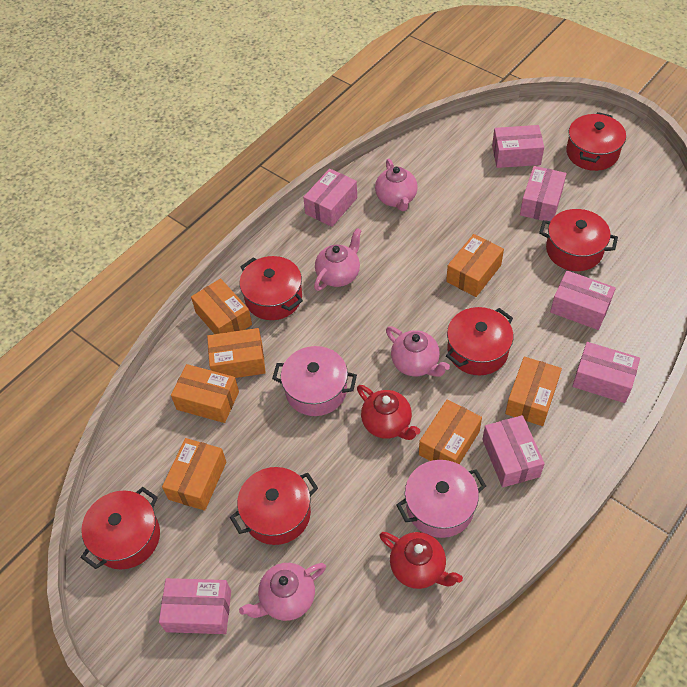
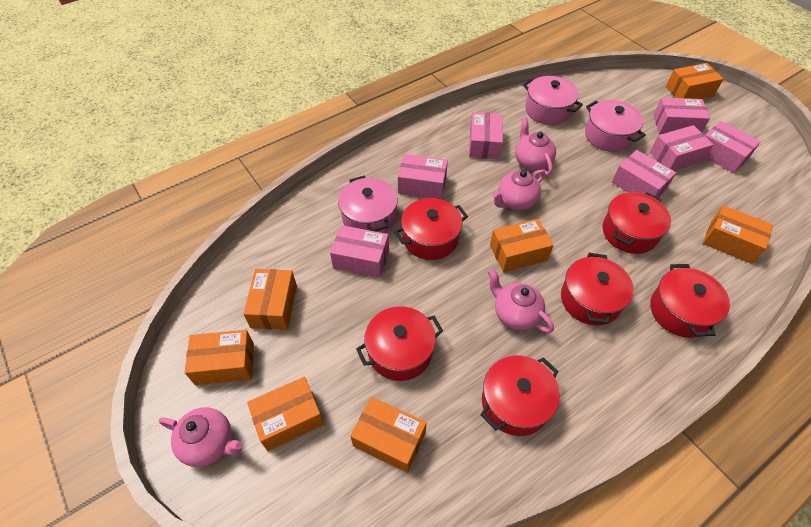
pink pot: 2 -> 3
red teapot: 2 -> 0

